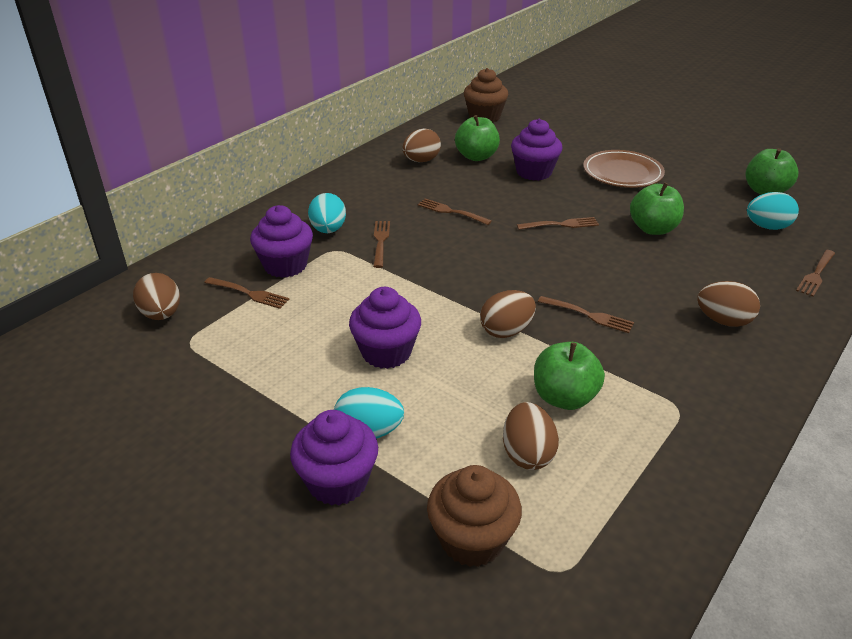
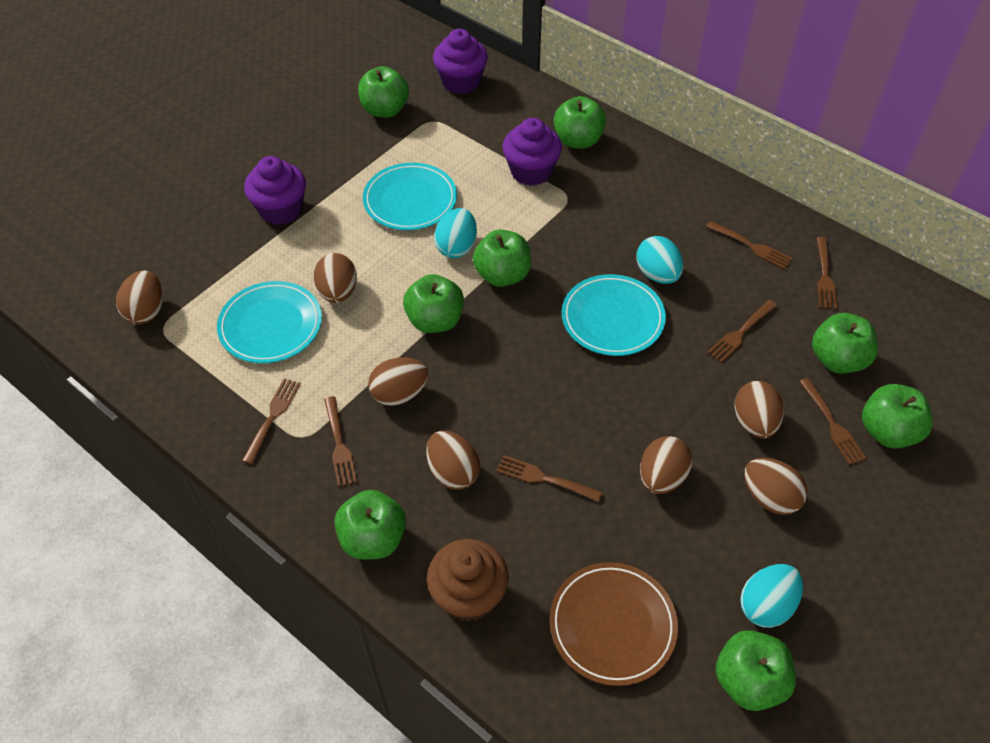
brown cupcake: 2 -> 1
brown egg: 5 -> 7
brown fork: 6 -> 7
green apple: 4 -> 8
purple cupcake: 4 -> 3
turquoise plate: 0 -> 3

